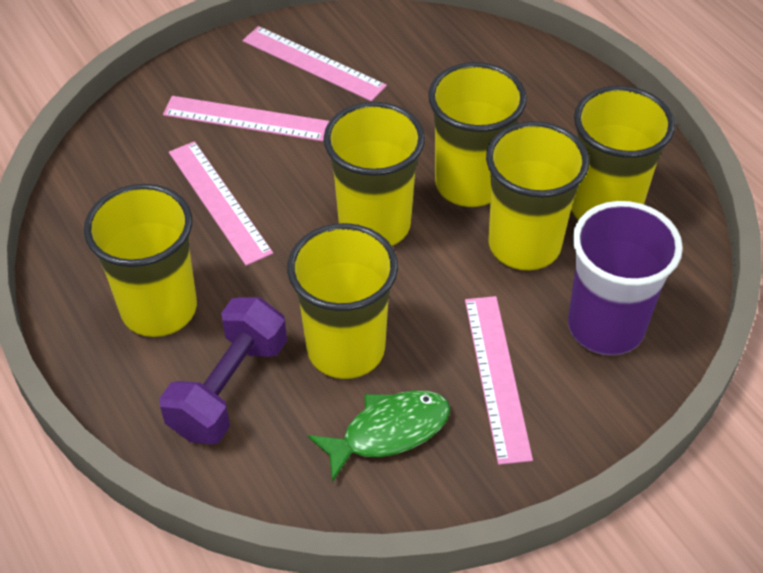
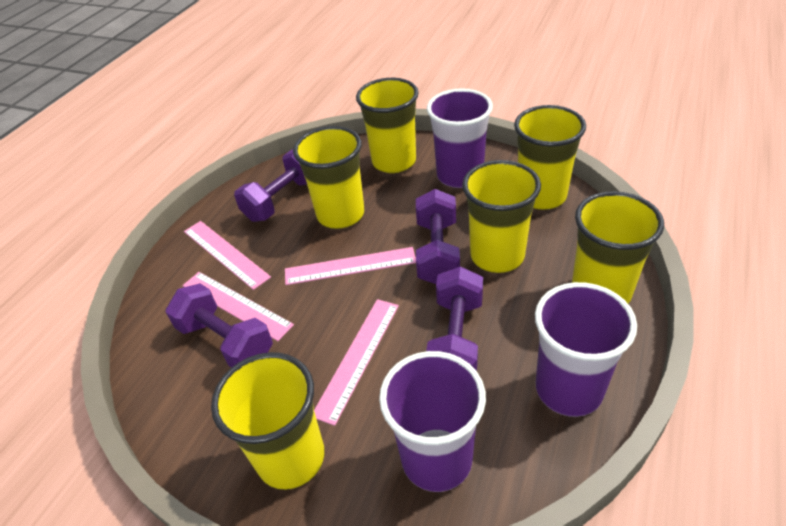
green fish: 1 -> 0
purple cup: 1 -> 3
purple dumbbell: 1 -> 4

